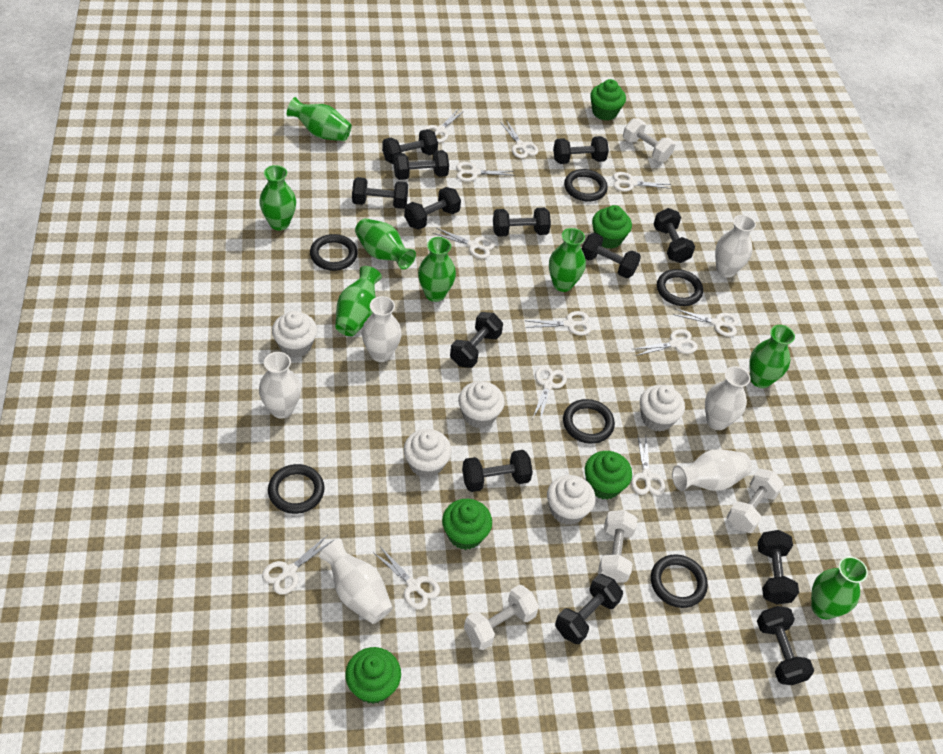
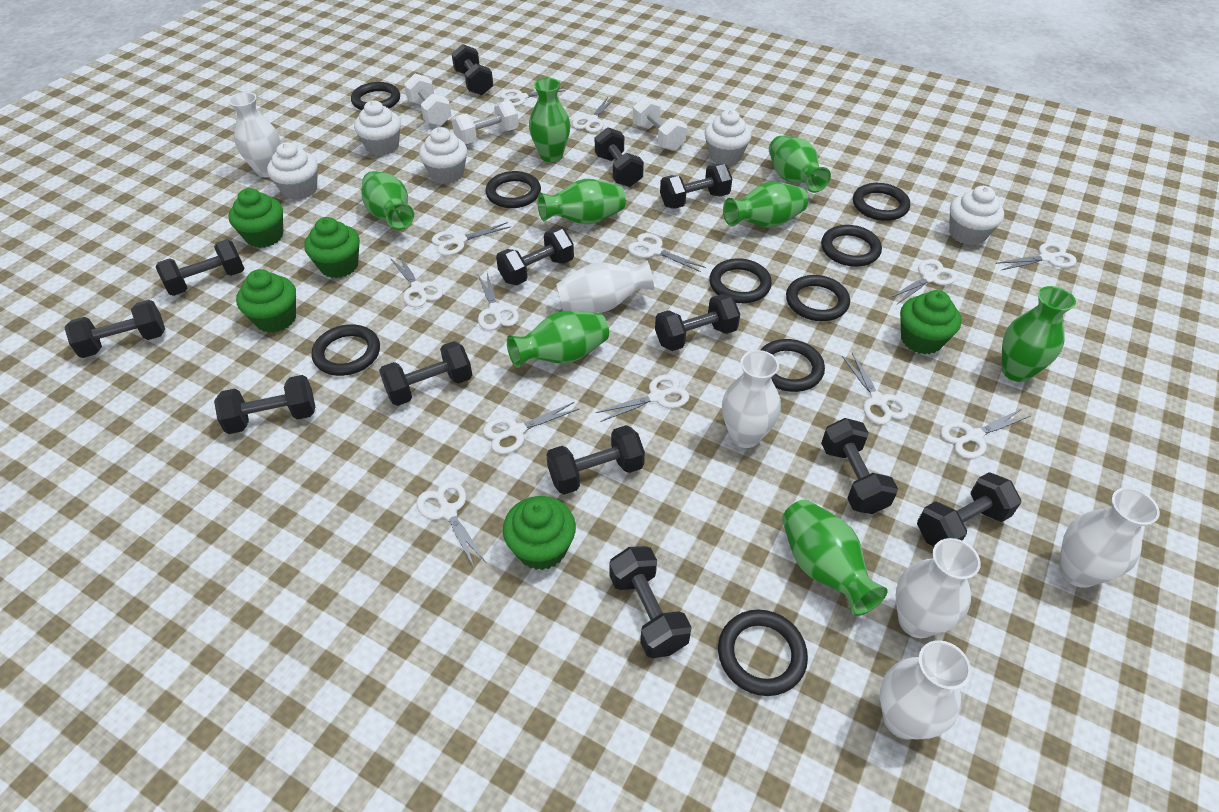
black ring: 6 -> 9
white dumbbell: 4 -> 3
white scissors: 12 -> 13

